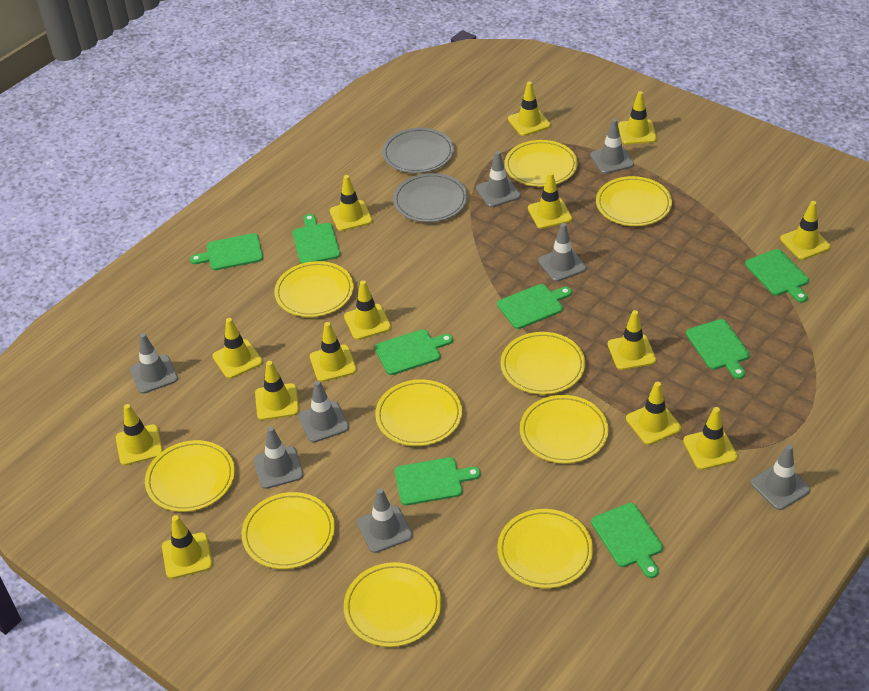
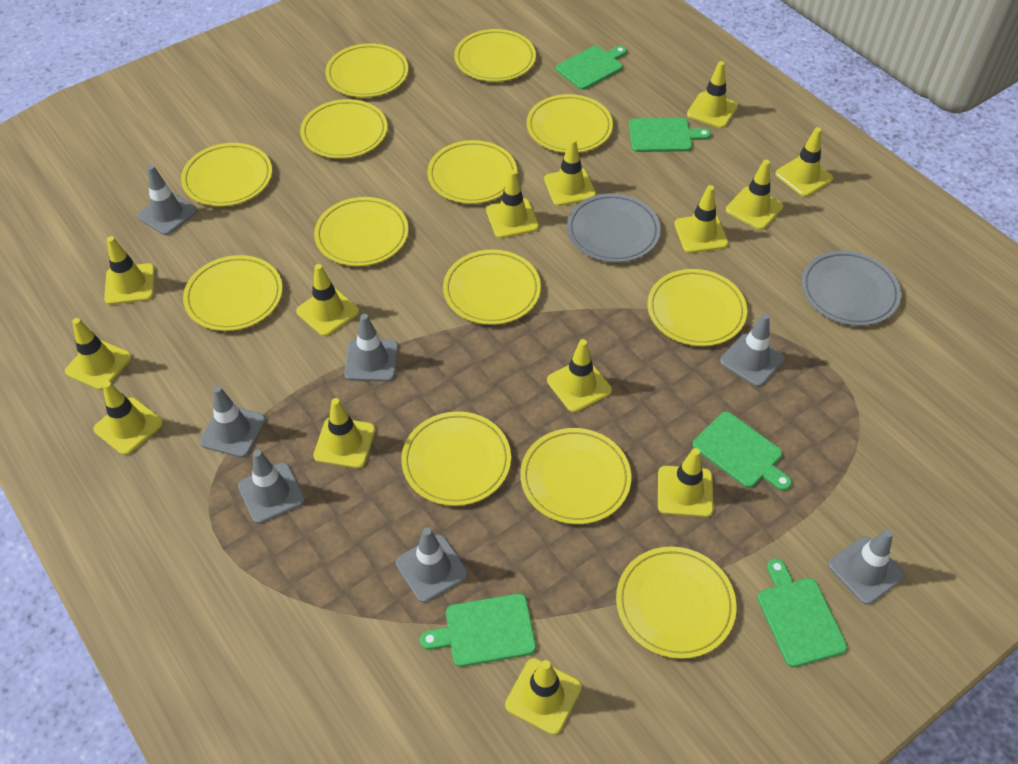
green cutting board: 8 -> 5
grey traffic cone: 8 -> 7
yellow plate: 10 -> 13

